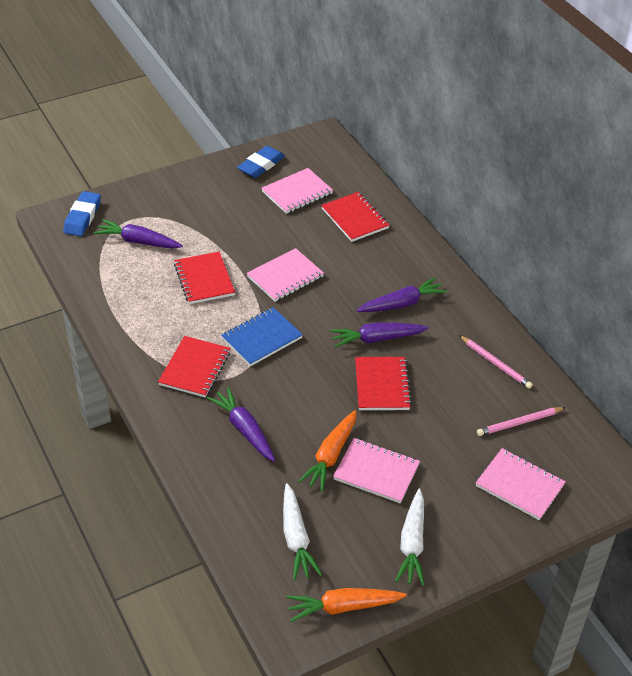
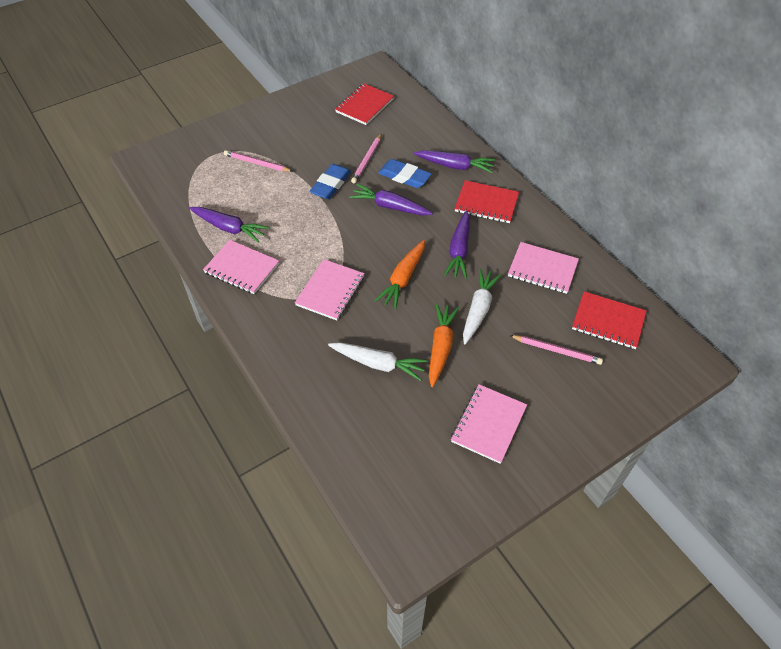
blue notebook: 1 -> 0
pink pencil: 2 -> 3
red notebook: 4 -> 3

